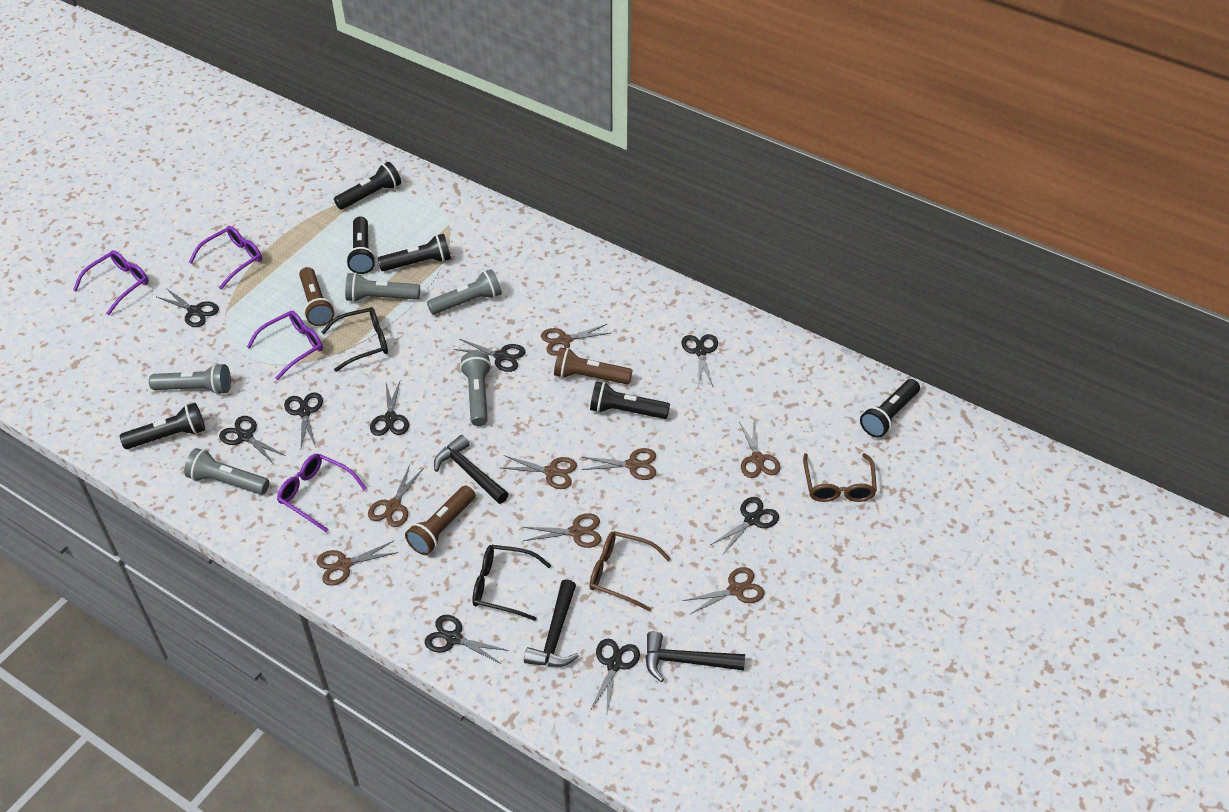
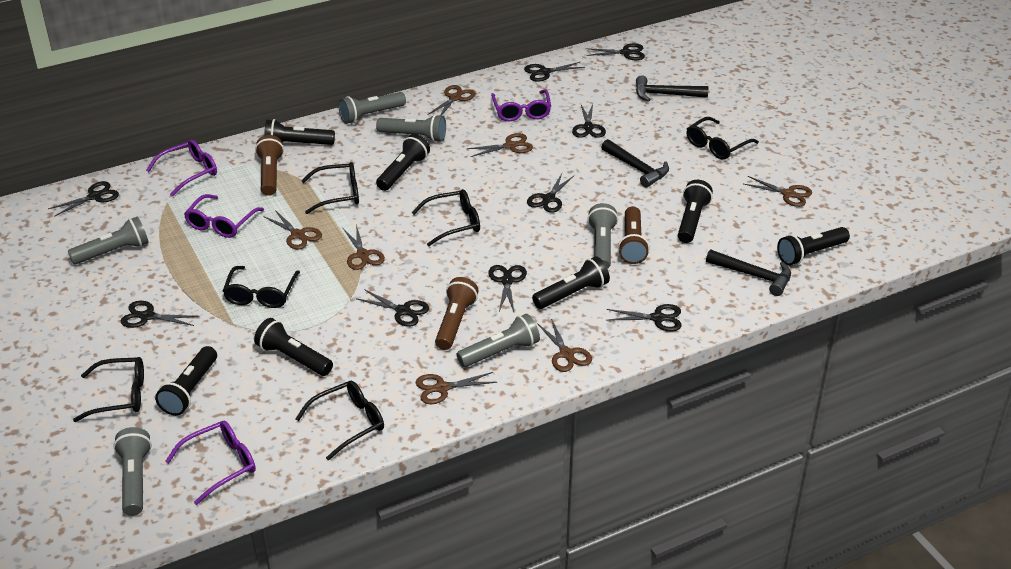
black flashlight: 6 -> 7
black glasses: 2 -> 6
brown glasses: 2 -> 0
brown scissors: 8 -> 7
grey flashlight: 5 -> 6

